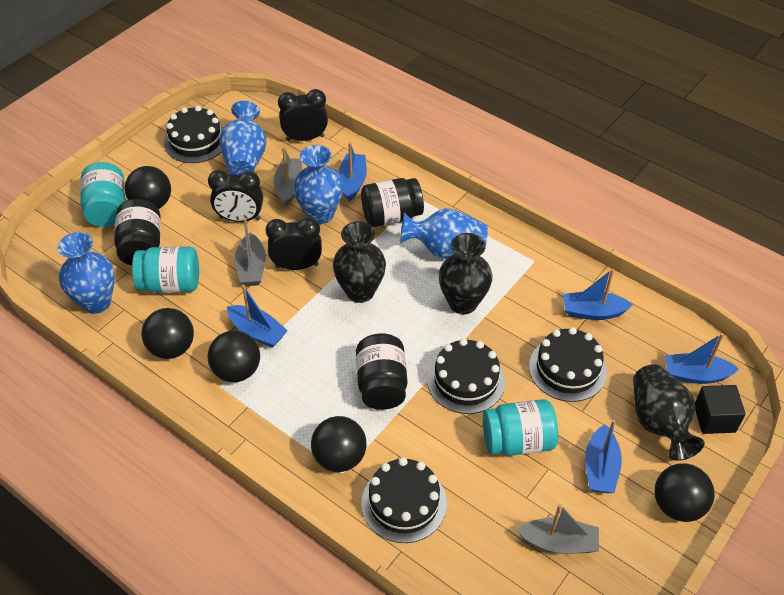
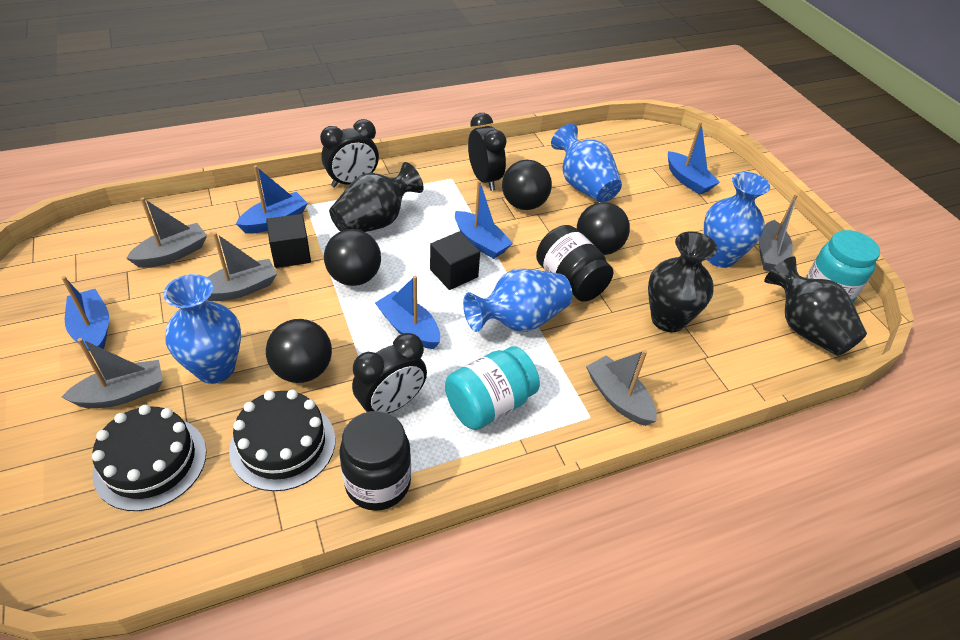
black ball: 5 -> 4
black cake: 4 -> 2
black cube: 1 -> 2
black jar: 3 -> 2
grey boat: 3 -> 5
turquoise jar: 3 -> 2

